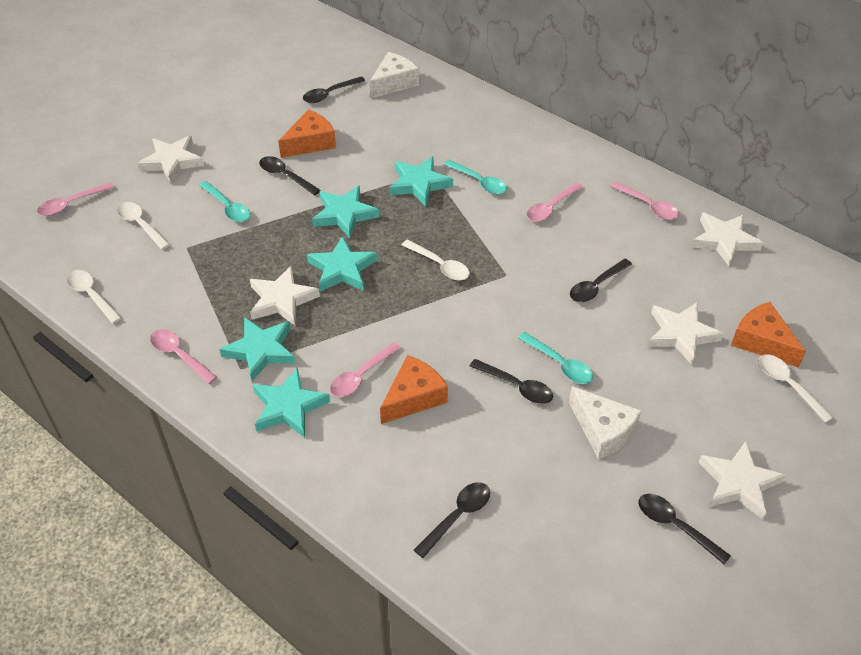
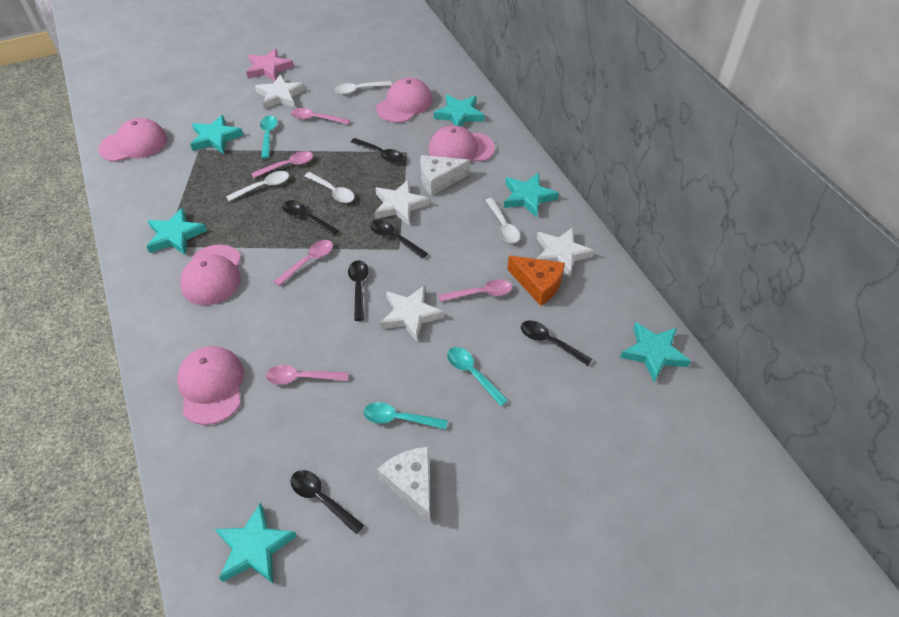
orange cheese: 3 -> 1
pink cap: 0 -> 5
pink star: 0 -> 1
turquoise star: 5 -> 6
white star: 5 -> 4

